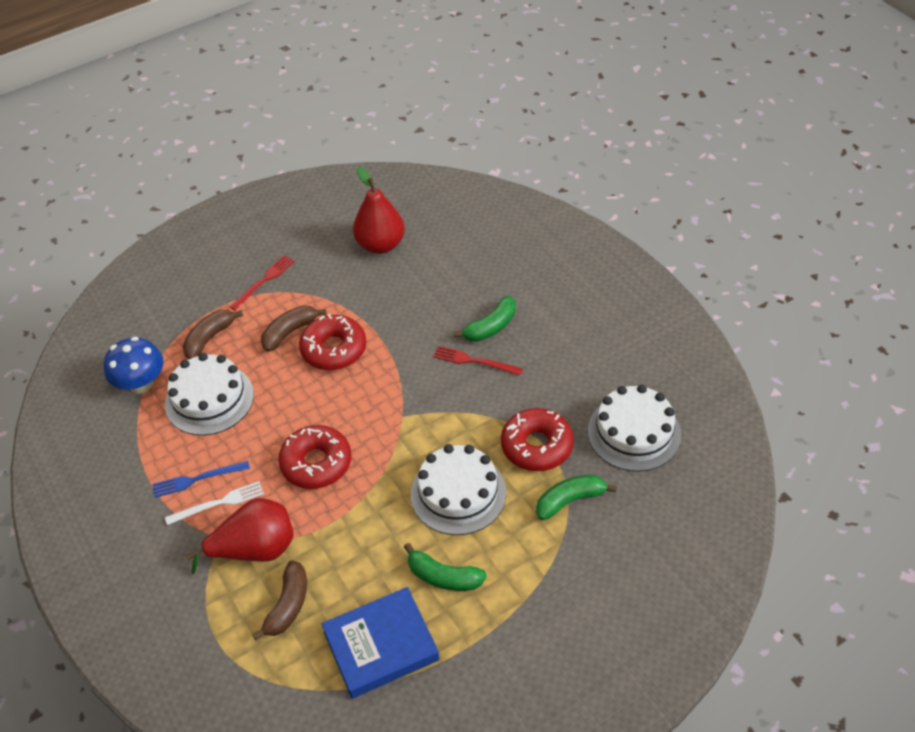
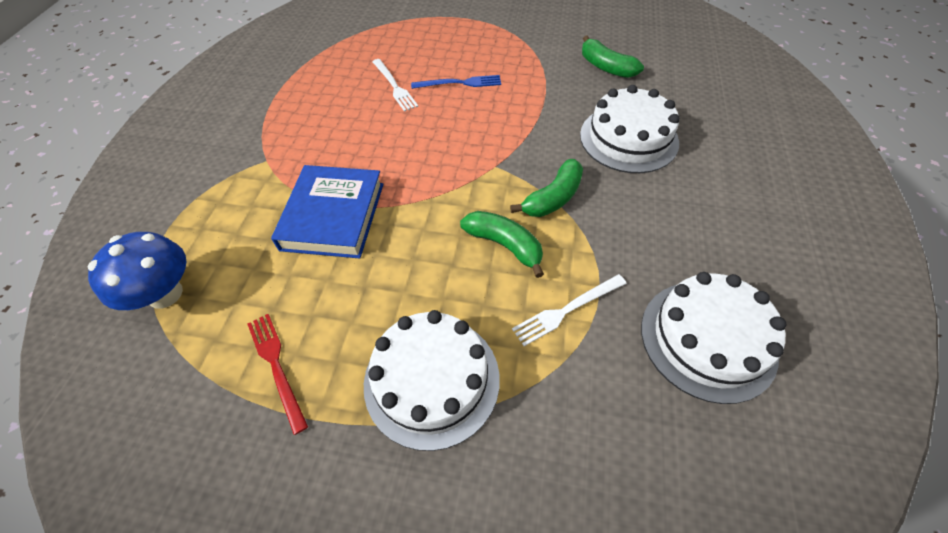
brown banana: 3 -> 0
red donut: 3 -> 0
red fork: 2 -> 1
red pear: 2 -> 0
white fork: 1 -> 2

